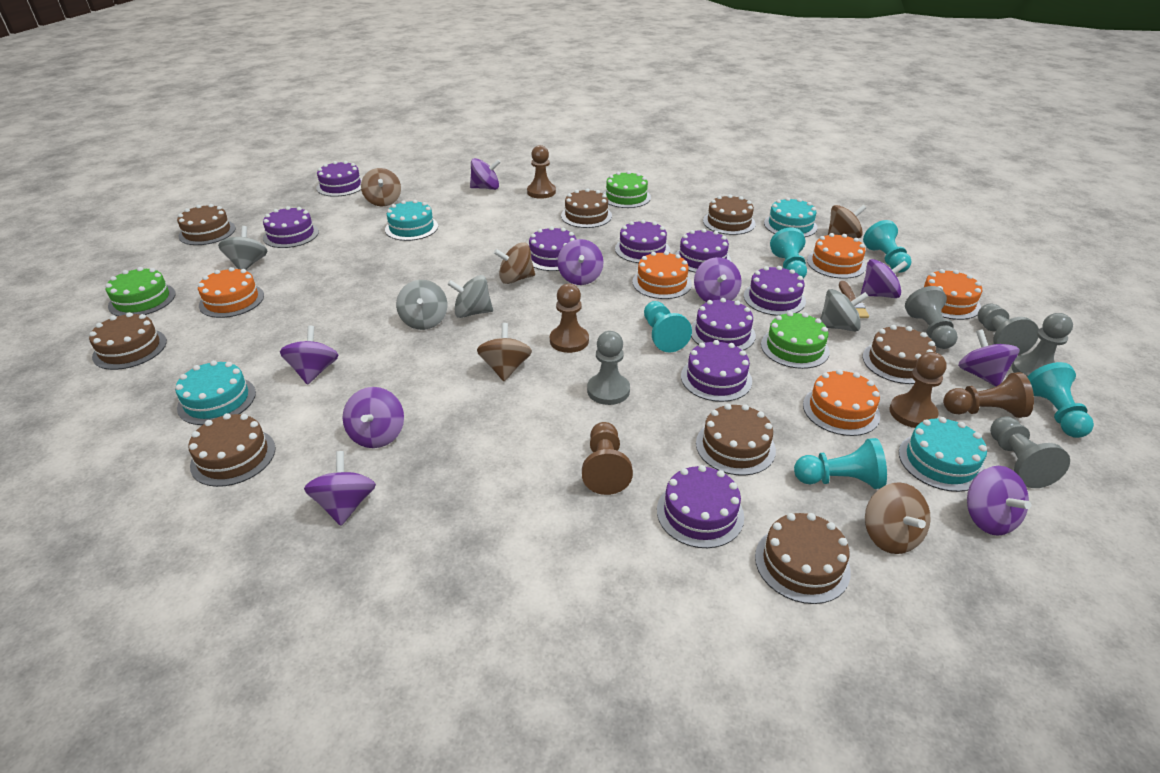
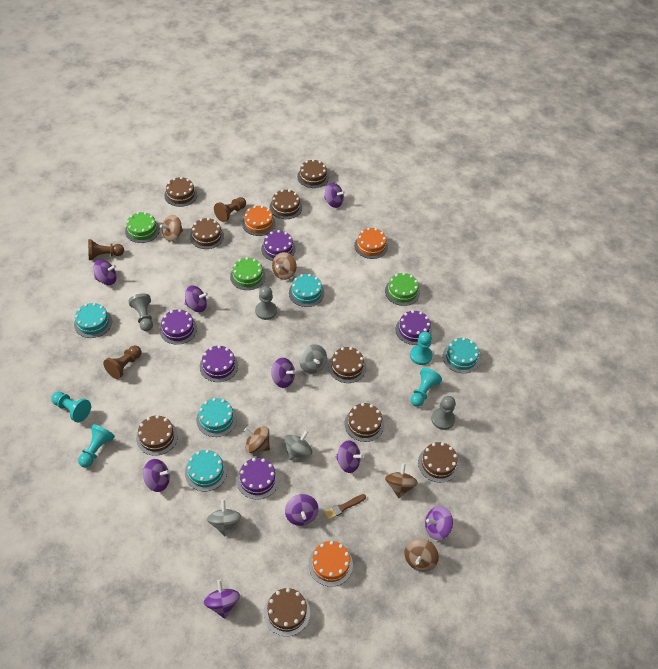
brown cake: 8 -> 9
brown pawn: 5 -> 3
grey pawn: 5 -> 3
grey spinning top: 4 -> 3
orange cake: 5 -> 3
purple cake: 9 -> 5
turquoise cake: 4 -> 5
turquoise pawn: 5 -> 4

